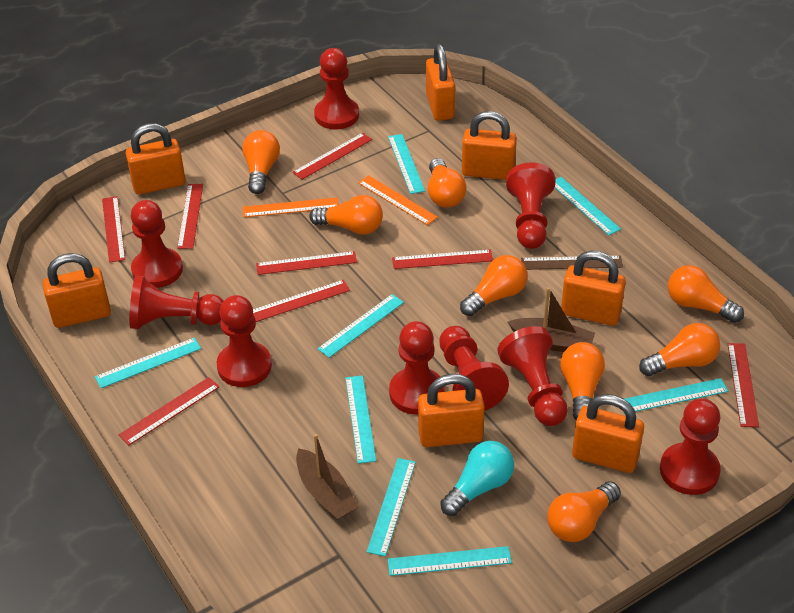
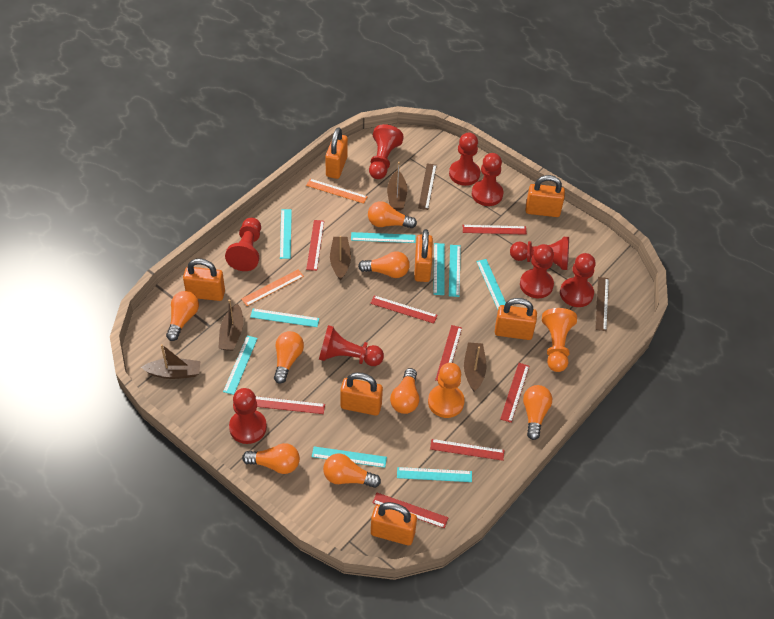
brown boat: 2 -> 5
brown ruler: 1 -> 2
orange pawn: 0 -> 2
turquoise light bulb: 1 -> 0
turquoise ruler: 8 -> 9

